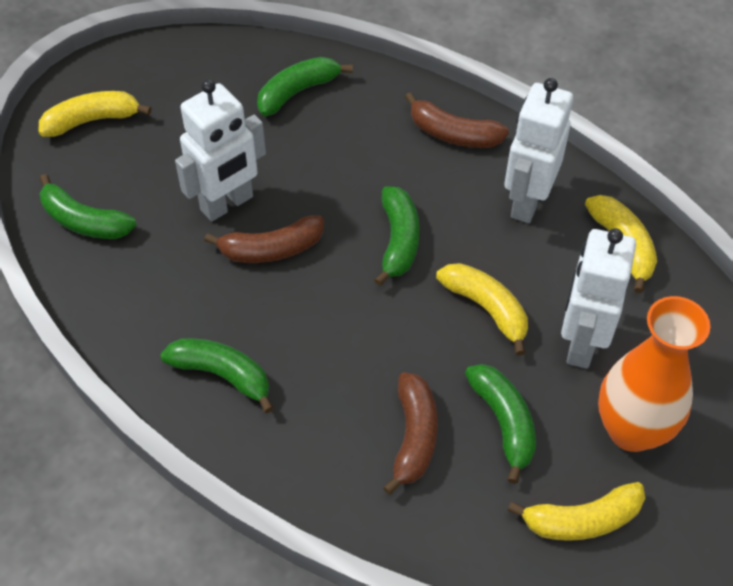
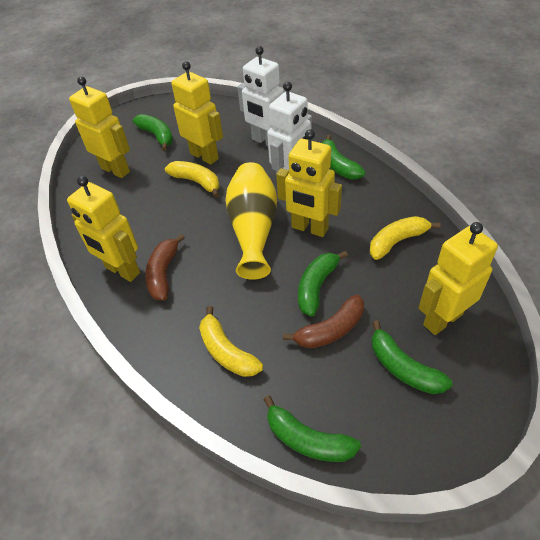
brown banana: 3 -> 2
orange vase: 1 -> 0
white robot: 3 -> 2
yellow banana: 4 -> 3
yellow robot: 0 -> 5
yellow vase: 0 -> 1

